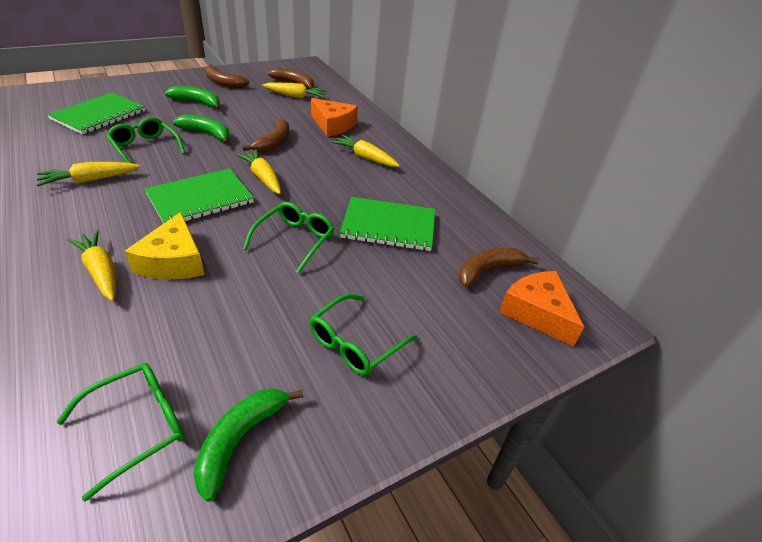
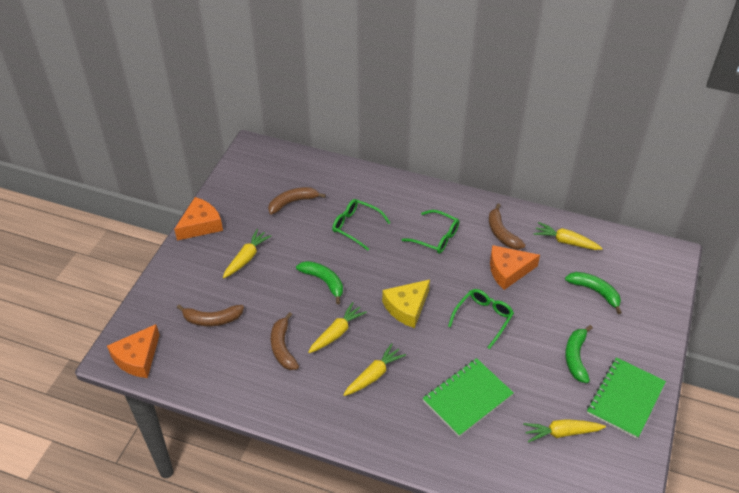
green glasses: 4 -> 3
green notebook: 3 -> 2
orange cheese: 2 -> 3

